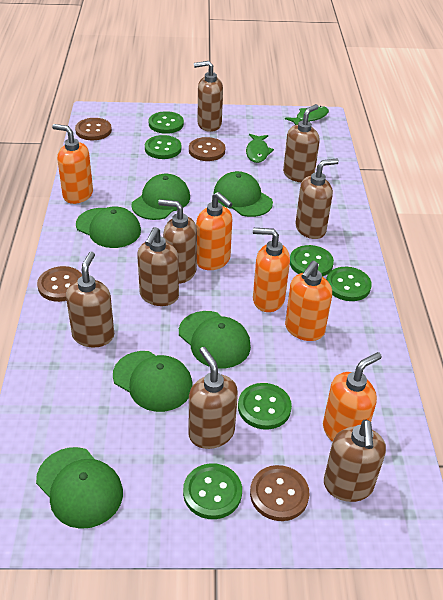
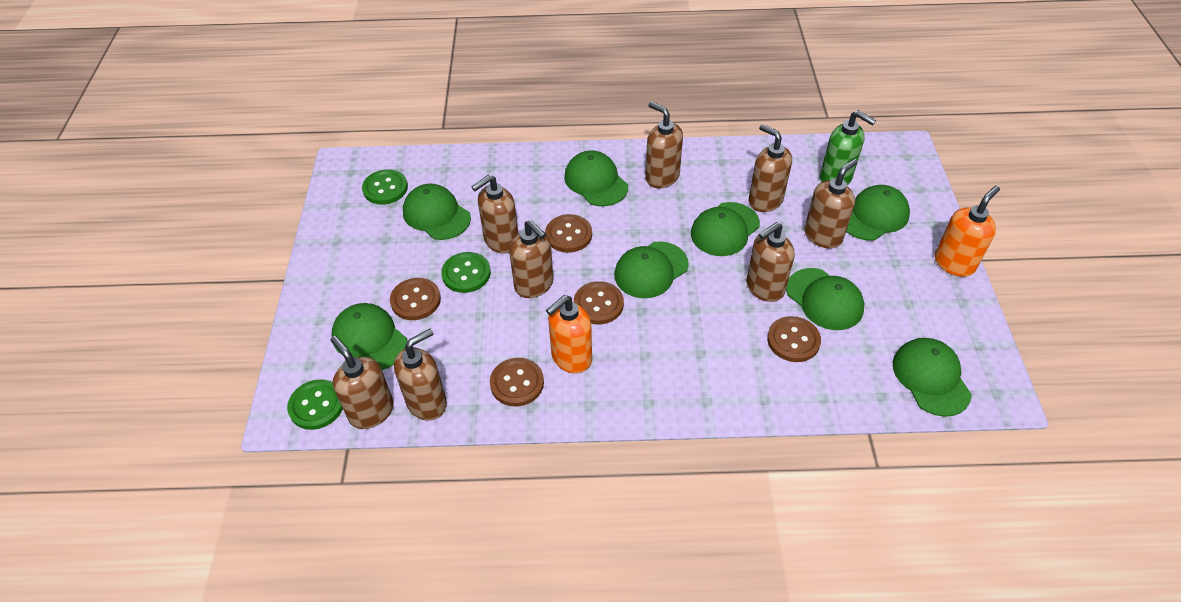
brown button: 4 -> 5
green button: 6 -> 3
green cap: 6 -> 8
green fish: 2 -> 0
green soap dispenser: 0 -> 1
orange soap dispenser: 5 -> 2

